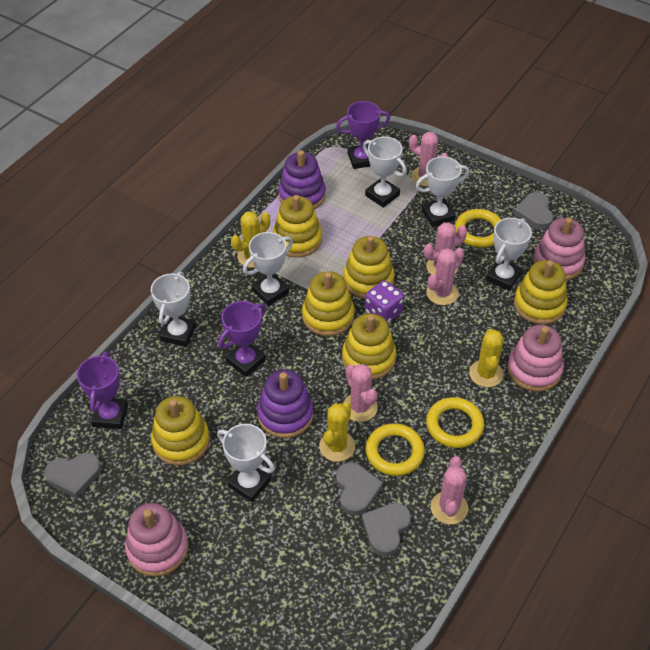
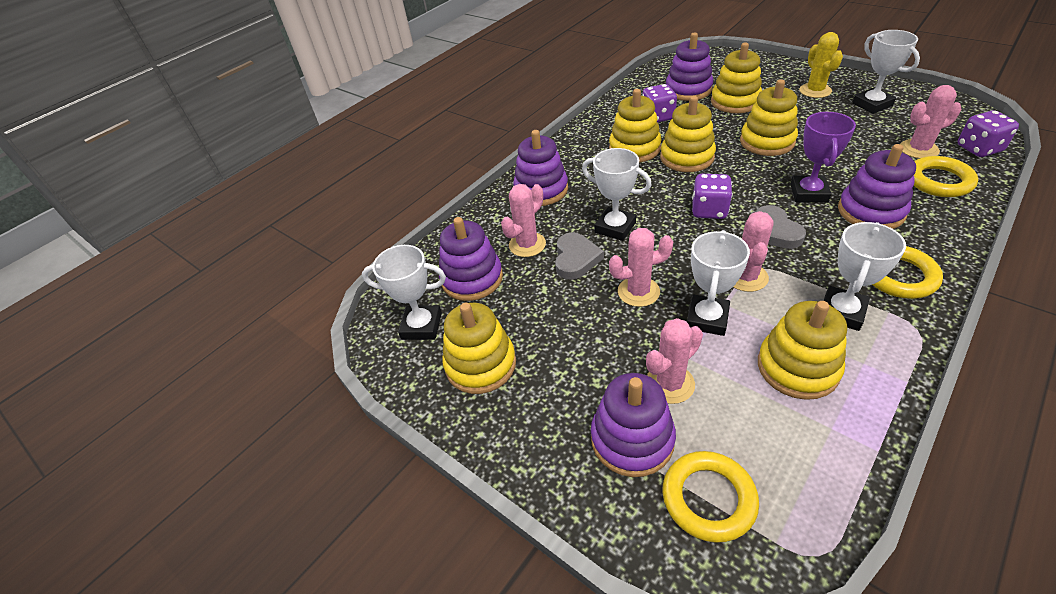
grey heart: 4 -> 2
pink stacking toy: 3 -> 0
purple dice: 1 -> 3
purple stacking toy: 2 -> 5
purple trophy: 3 -> 1
white trophy: 6 -> 5
yellow cactus: 3 -> 1

